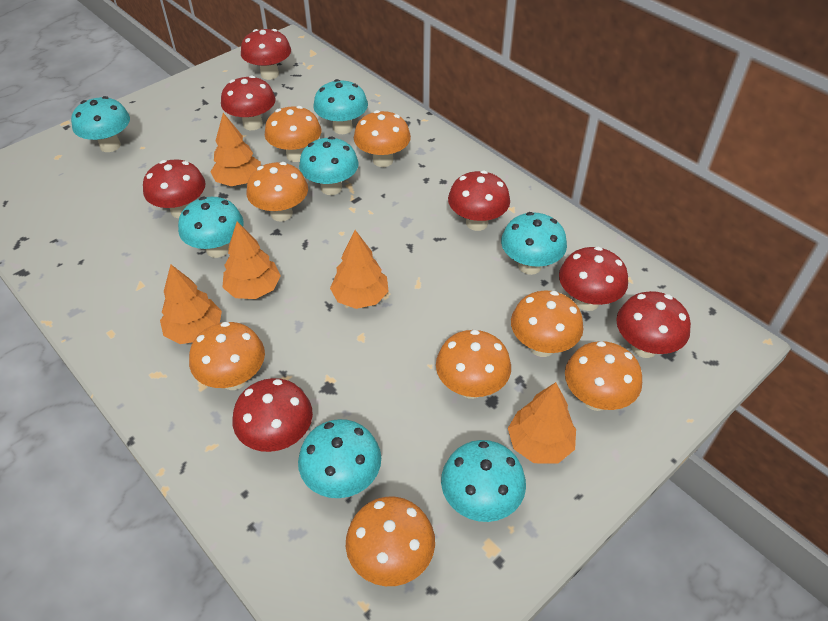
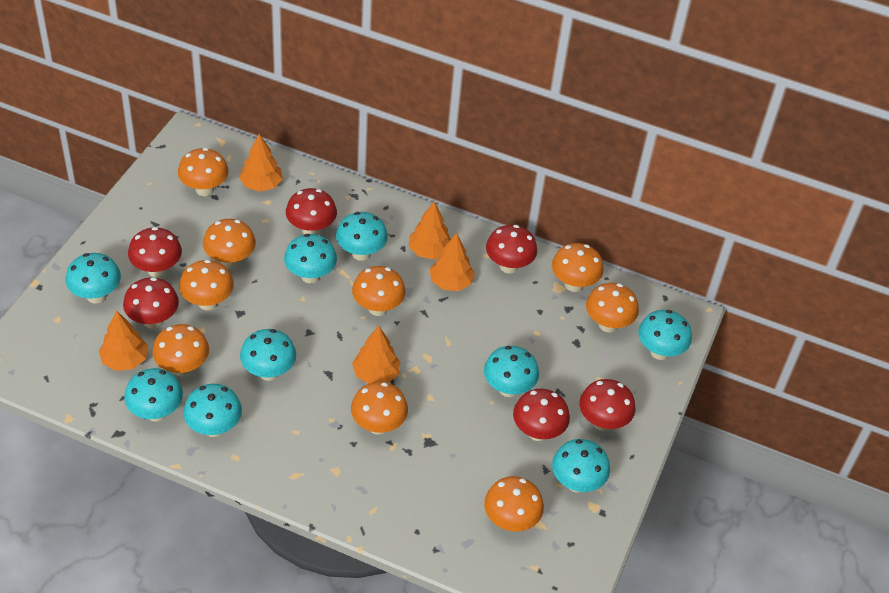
orange mushroom: 8 -> 9
red mushroom: 7 -> 6
turquoise mushroom: 7 -> 9

